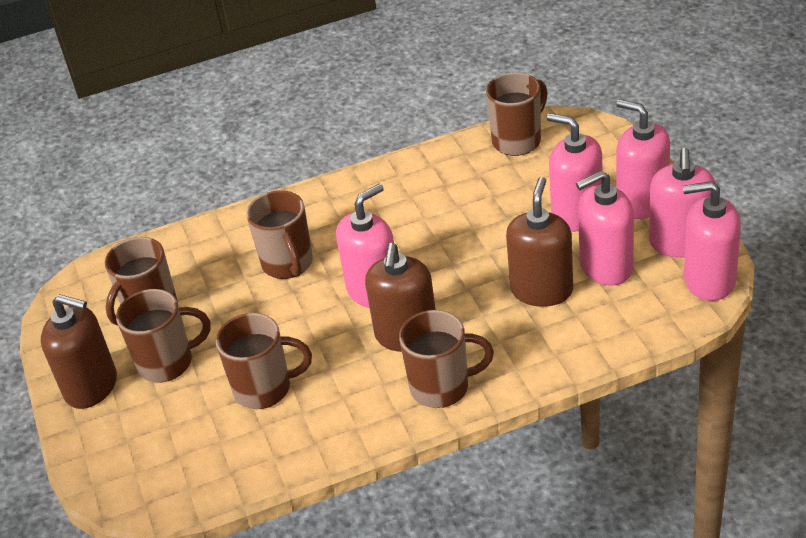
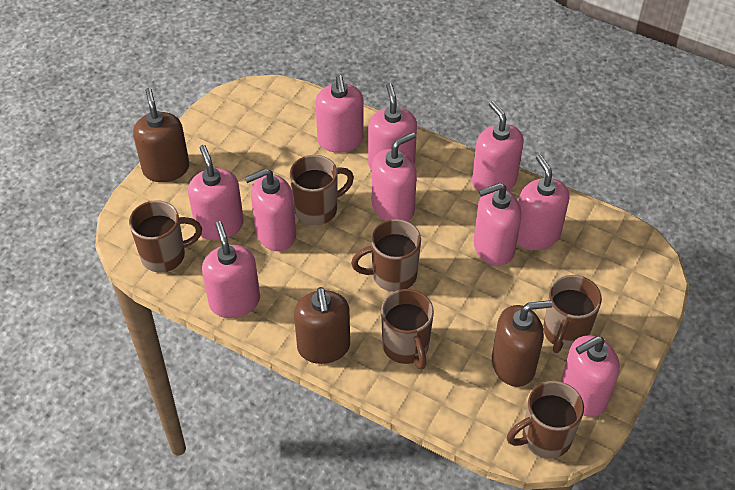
pink soap dispenser: 6 -> 10

